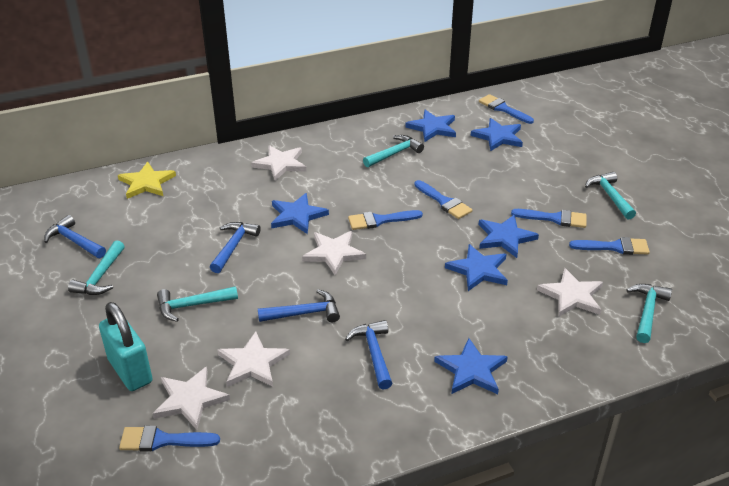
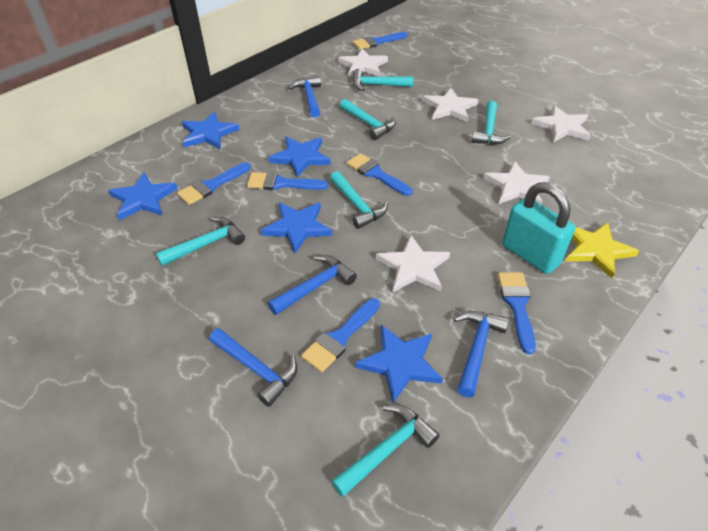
blue star: 6 -> 5
turquoise hammer: 5 -> 6

